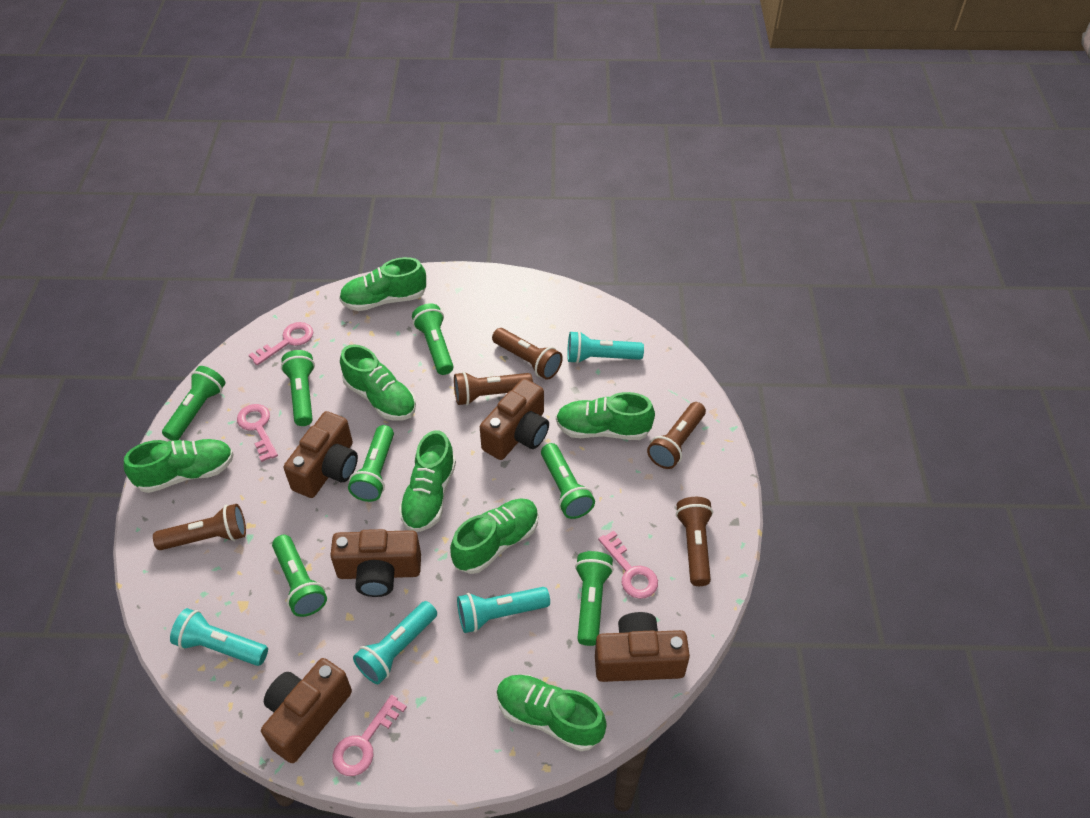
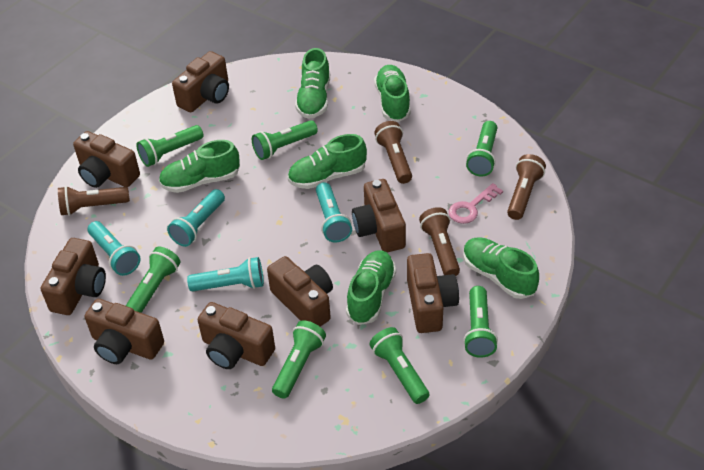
brown camera: 5 -> 8
brown flashlight: 5 -> 4
green shoe: 7 -> 6
pink key: 4 -> 1

